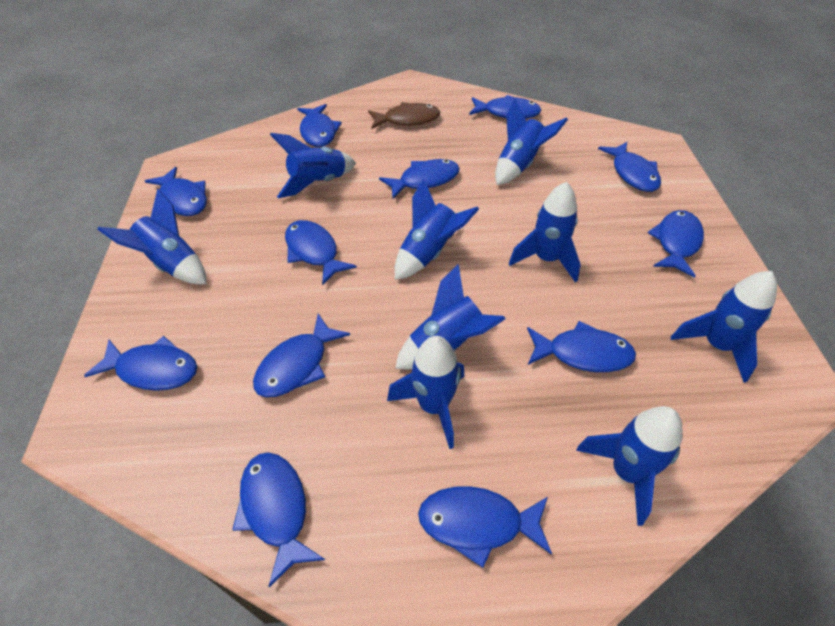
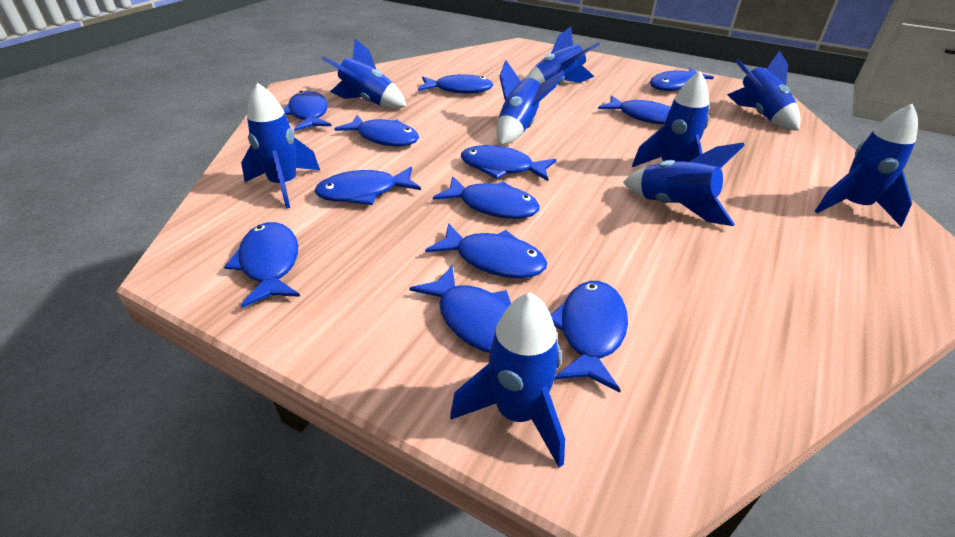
brown fish: 1 -> 0

